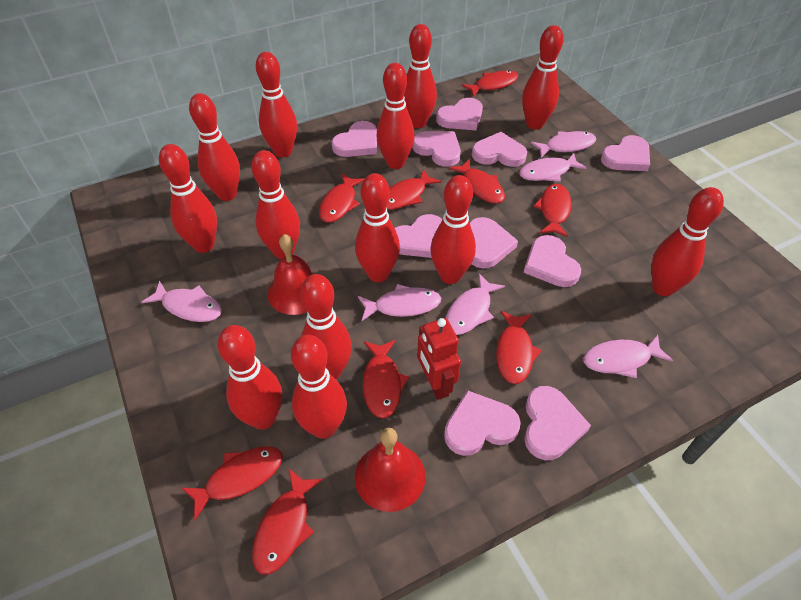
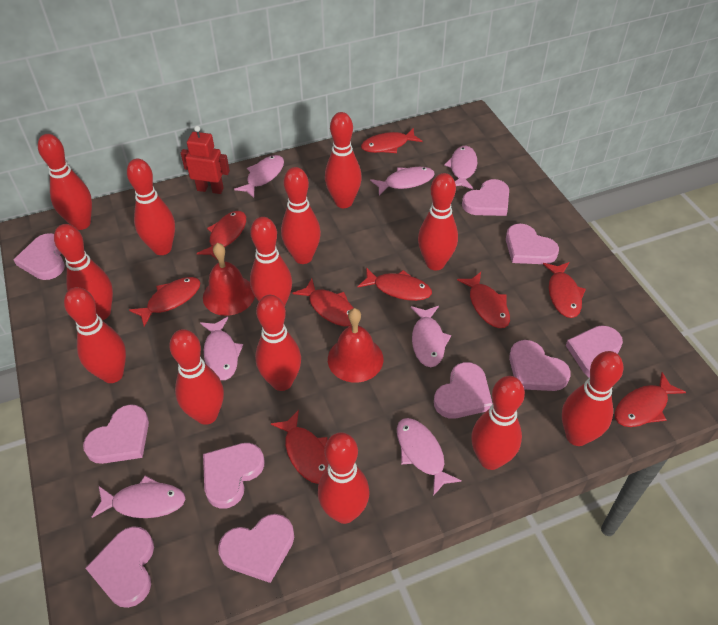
pink fish: 6 -> 7

